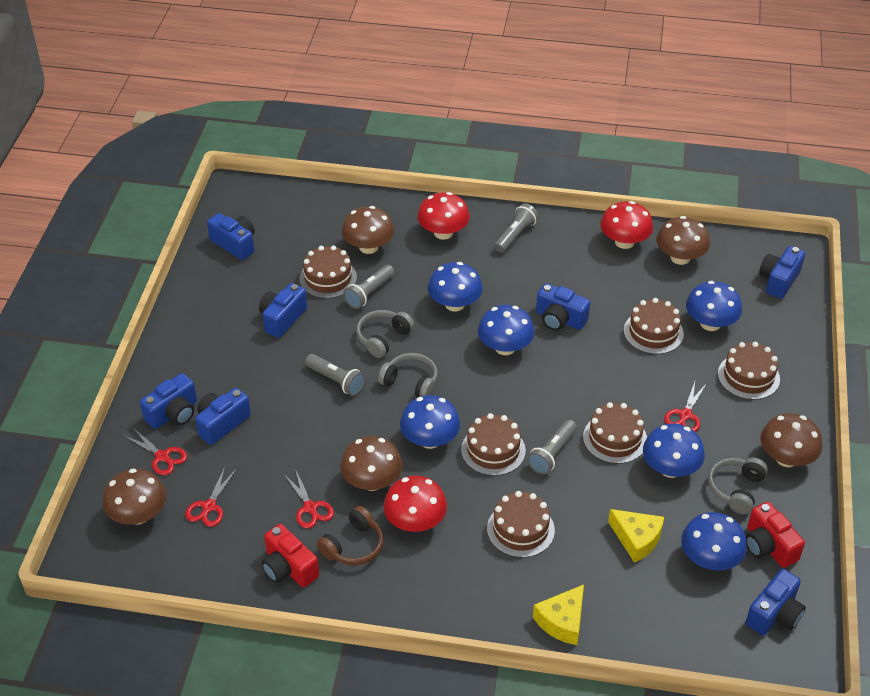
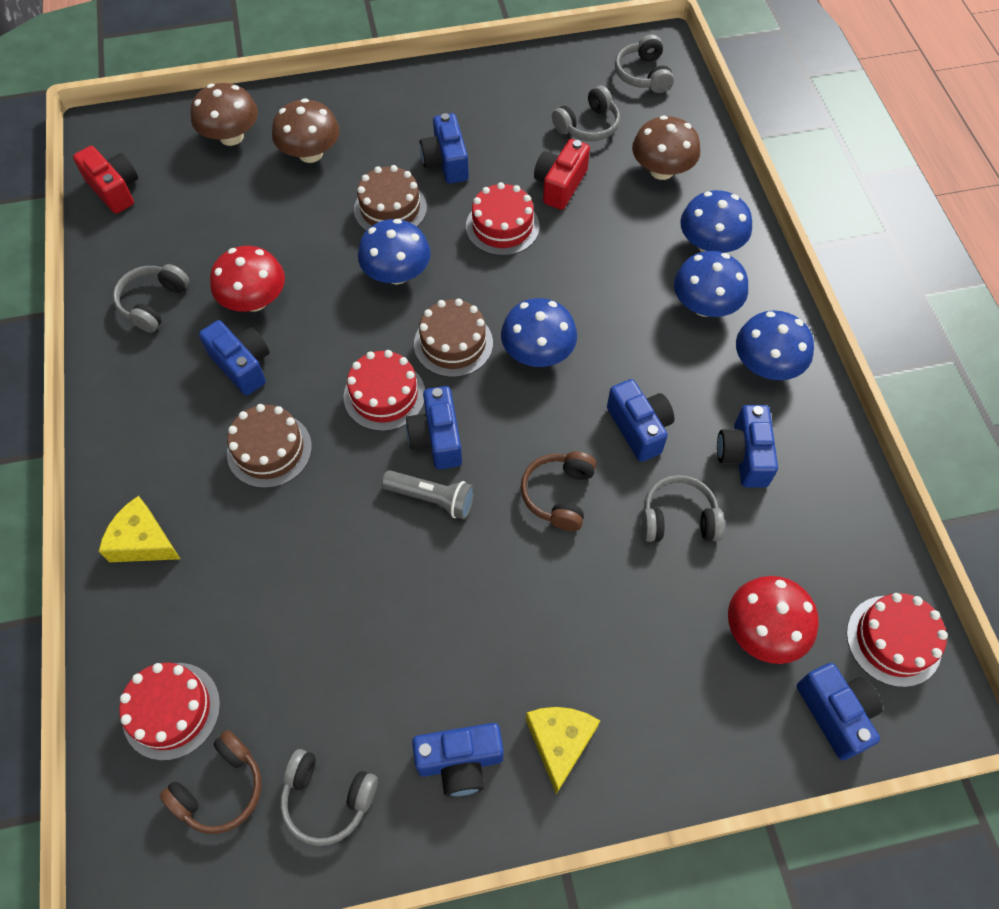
blue mushroom: 6 -> 5
brown cake: 6 -> 3
brown headphones: 1 -> 2
brown mushroom: 5 -> 3
grey flashlight: 4 -> 1
grey headphones: 3 -> 5
red cake: 0 -> 4
red mushroom: 3 -> 2
red scissors: 4 -> 0

